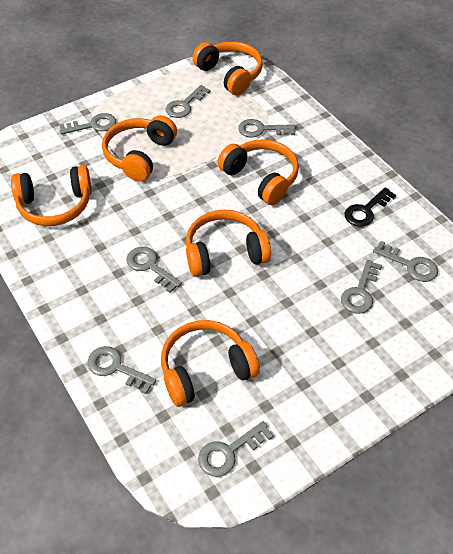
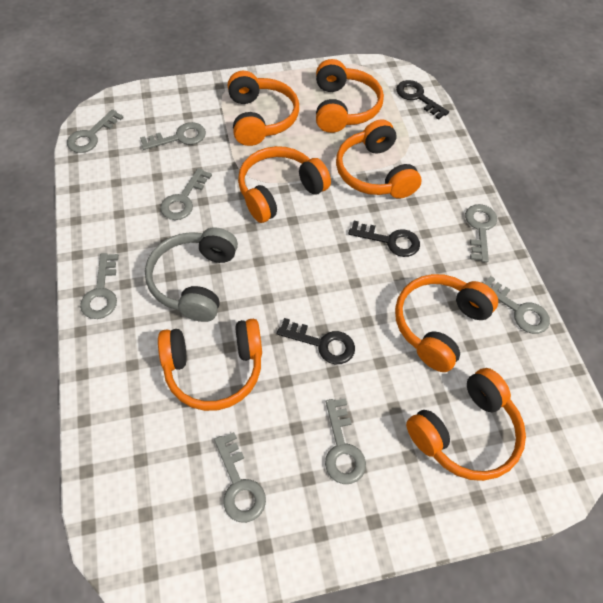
black key: 1 -> 3
grey headphones: 0 -> 1
orange headphones: 6 -> 7

